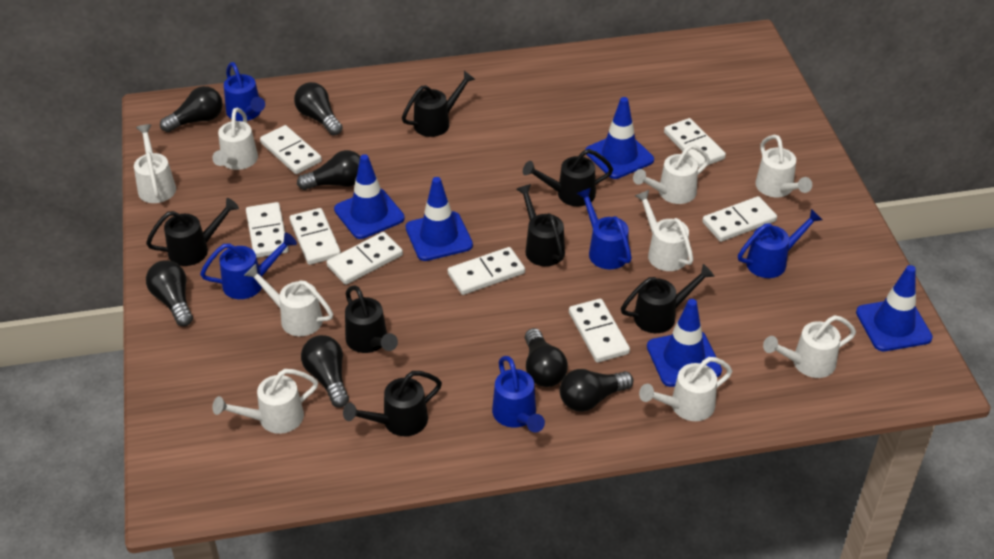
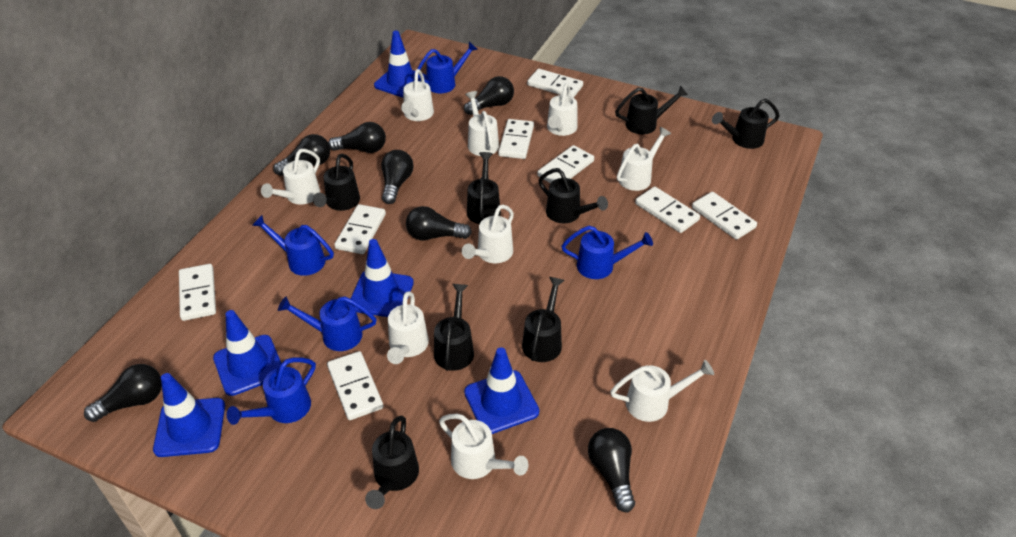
black watering can: 7 -> 8

